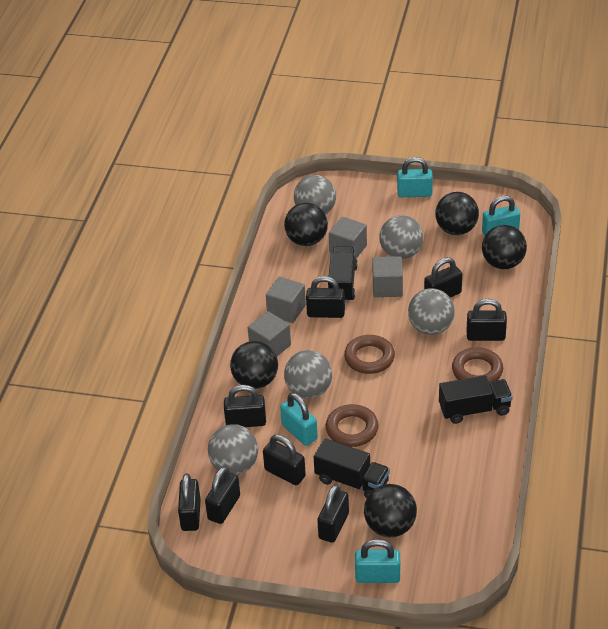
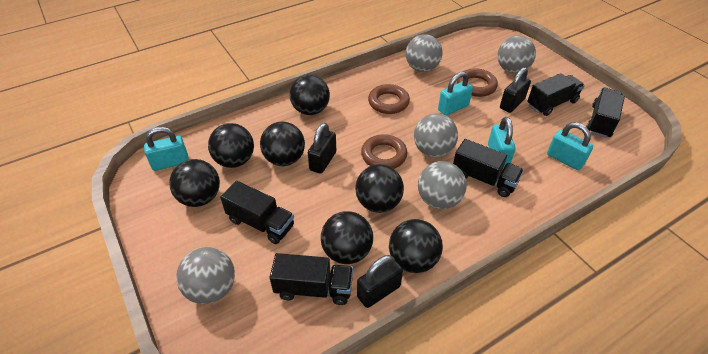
black ball: 5 -> 7
black padlock: 8 -> 3
black truck: 3 -> 5
grey cube: 4 -> 0

